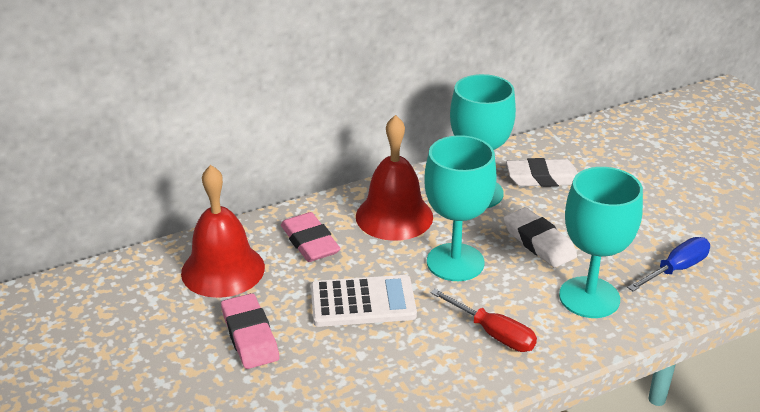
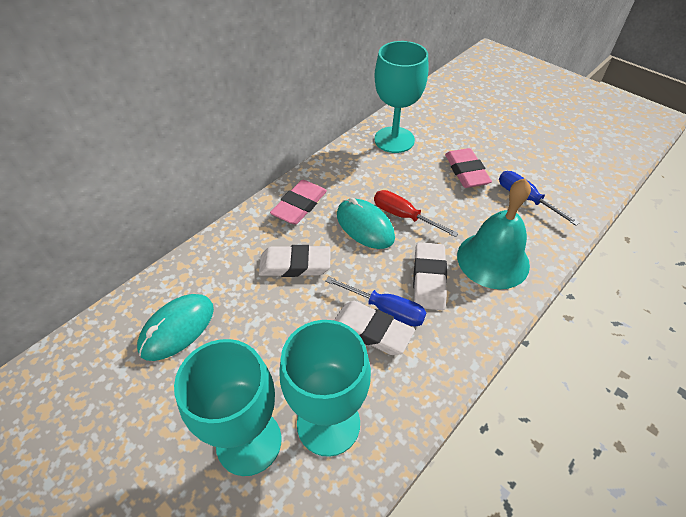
blue screwdriver: 1 -> 2
red bell: 2 -> 0
turquoise bell: 0 -> 1
turquoise mouse: 0 -> 2
white calculator: 1 -> 0
white eraser: 2 -> 3

